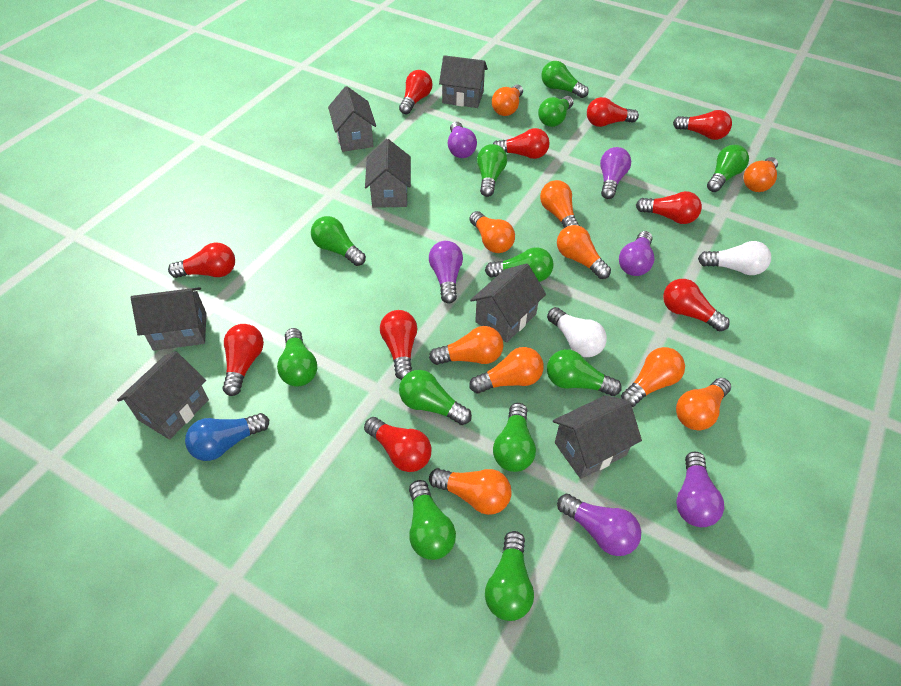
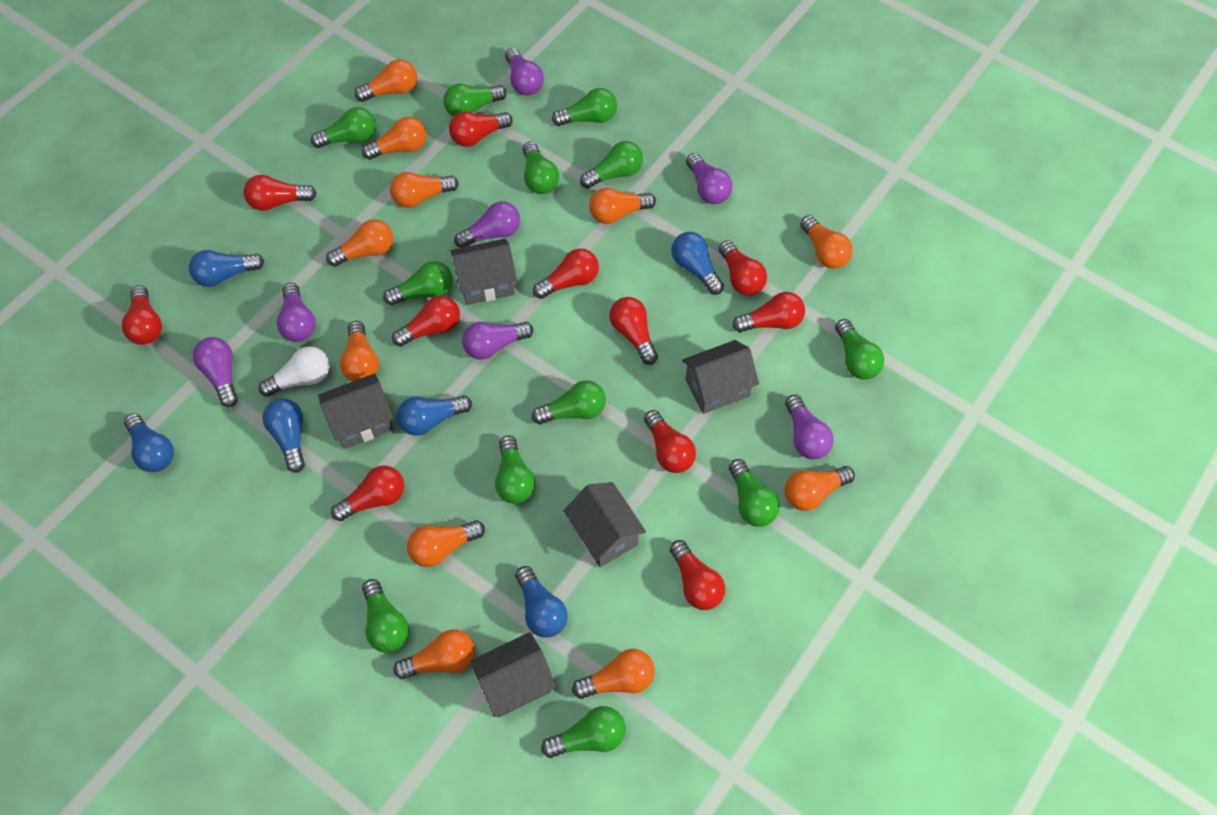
blue light bulb: 1 -> 6
grey house: 7 -> 5
orange light bulb: 10 -> 11
purple light bulb: 6 -> 7
red light bulb: 10 -> 11
white light bulb: 2 -> 1

